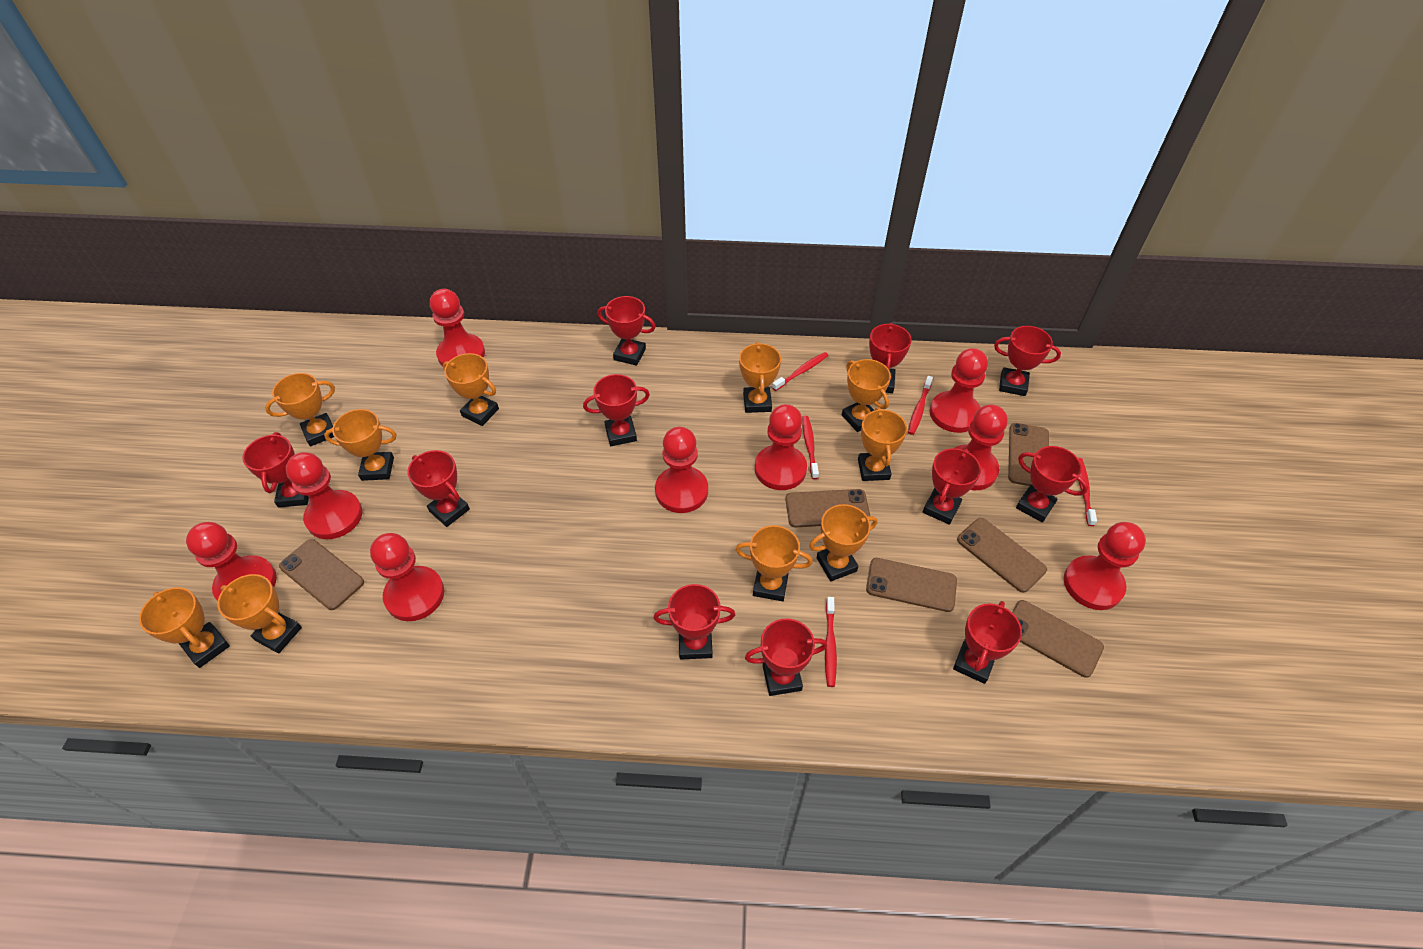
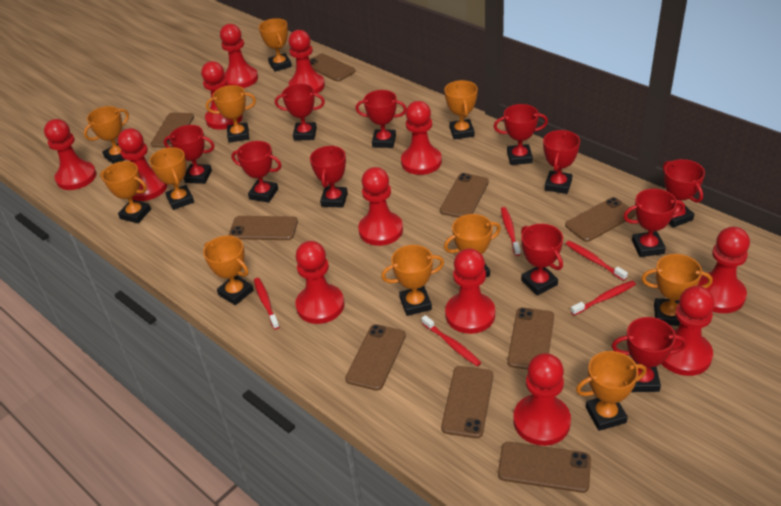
brown phone: 6 -> 9
orange trophy: 10 -> 11
red pawn: 9 -> 12

